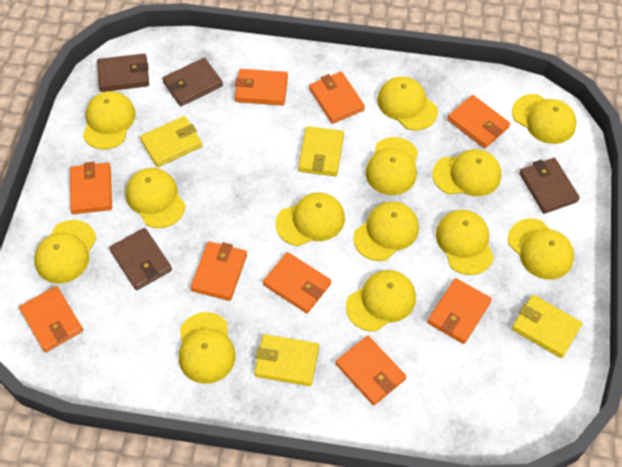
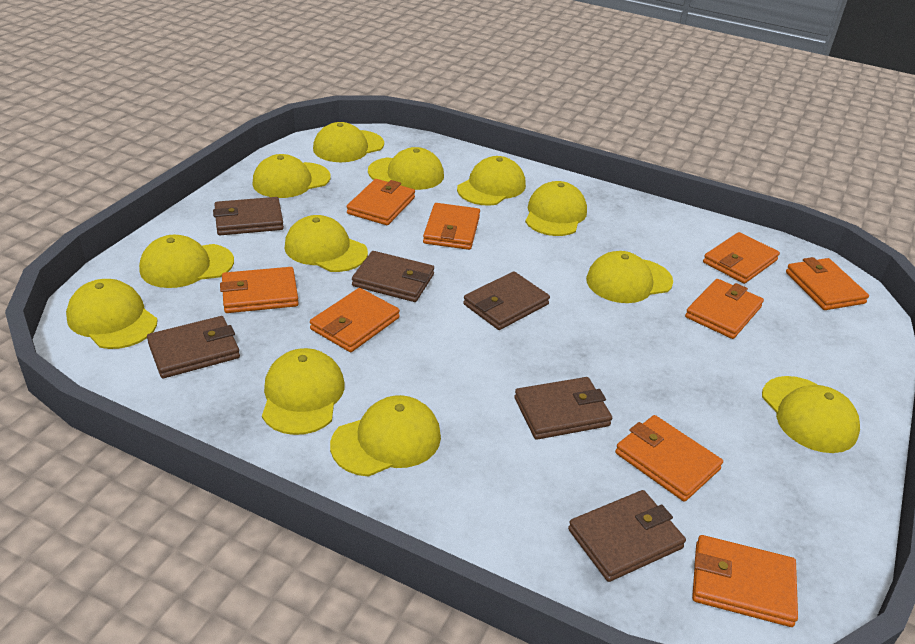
brown wallet: 4 -> 6
yellow cap: 13 -> 12
yellow wallet: 4 -> 0

